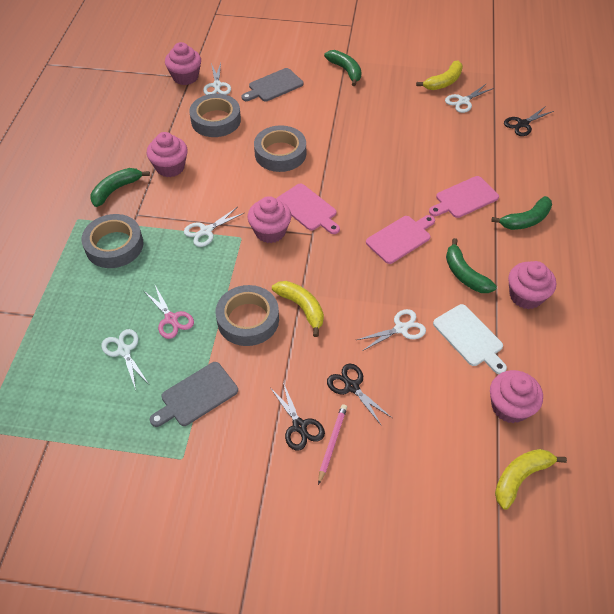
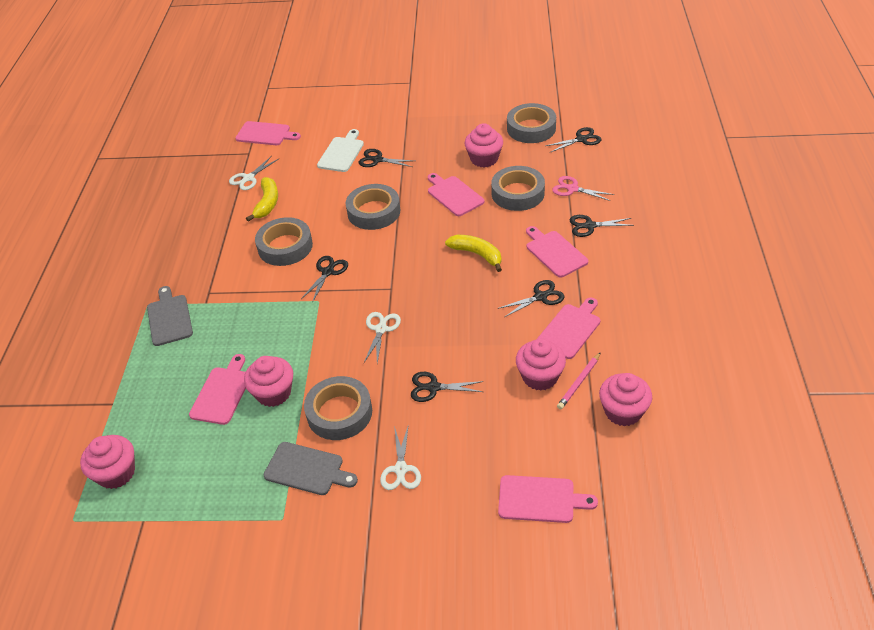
black scissors: 3 -> 6
green banana: 4 -> 0
grey tape: 4 -> 5
pink cutting board: 3 -> 6
white scissors: 5 -> 3
yellow banana: 3 -> 2

